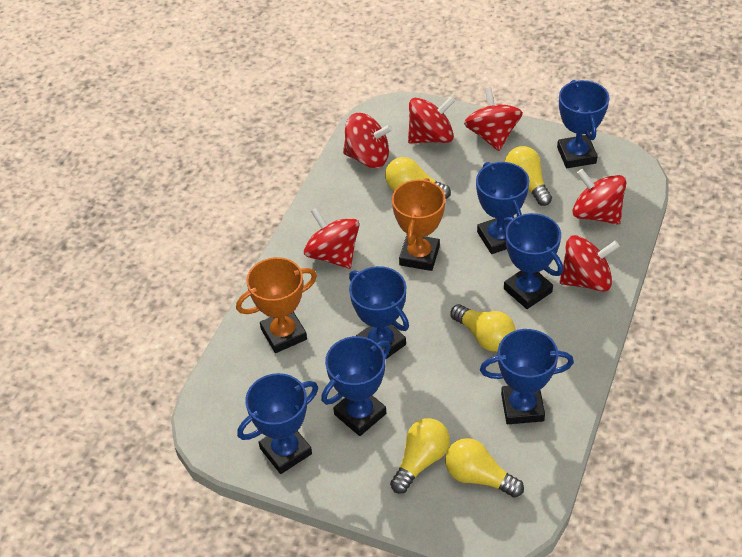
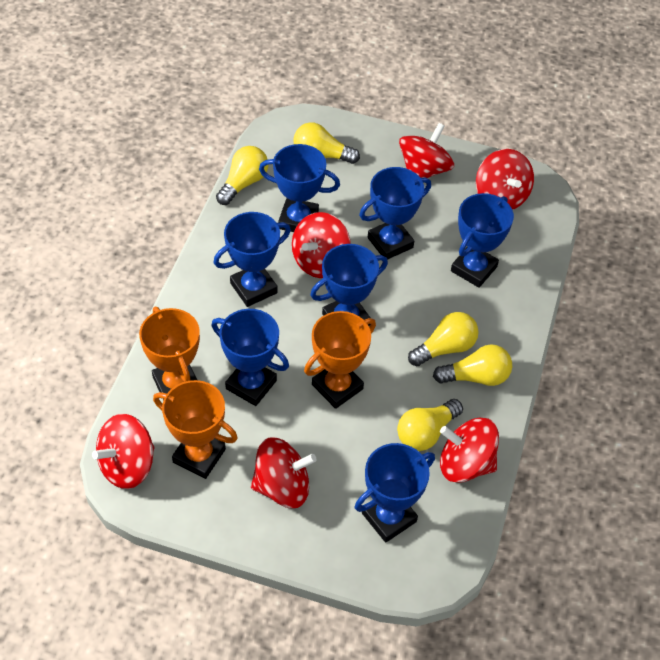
orange trophy: 2 -> 3

